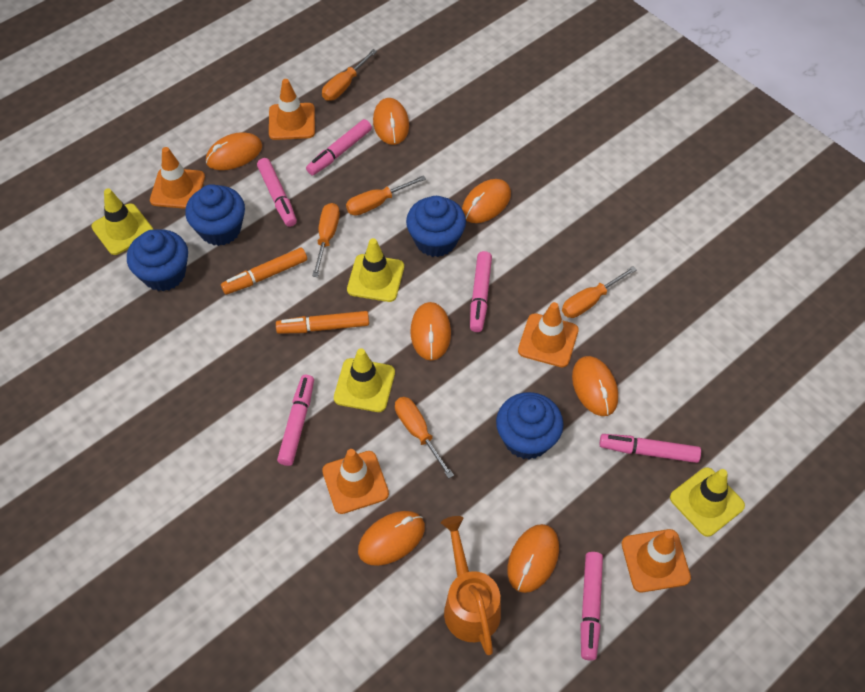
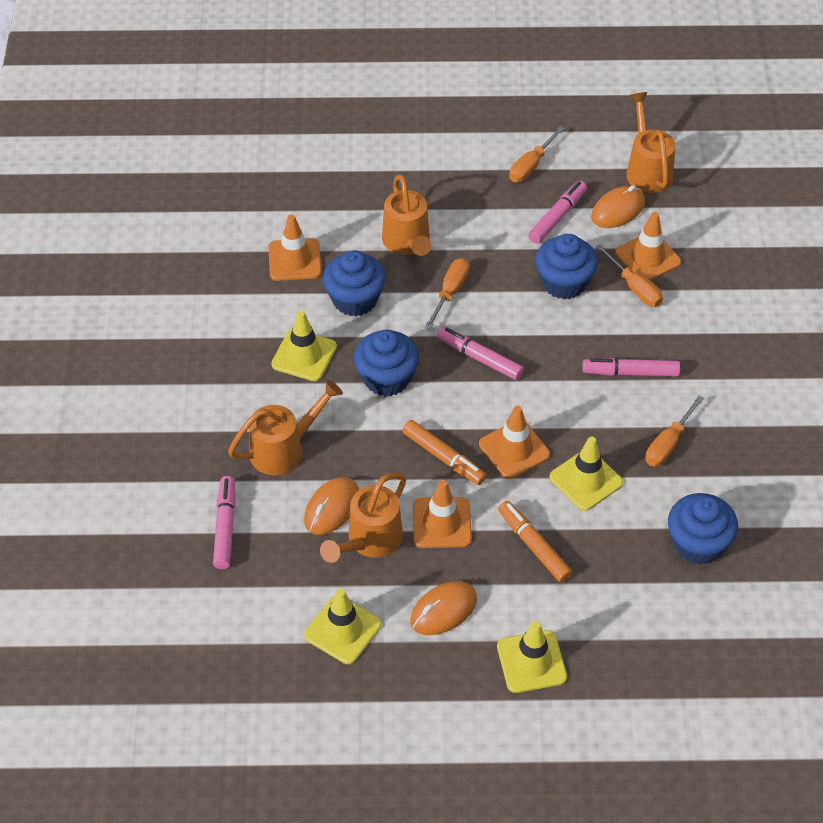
orange mouse: 7 -> 3
orange screwdriver: 5 -> 4
orange traffic cone: 5 -> 4
orange watering can: 1 -> 4
pink marker: 6 -> 4

